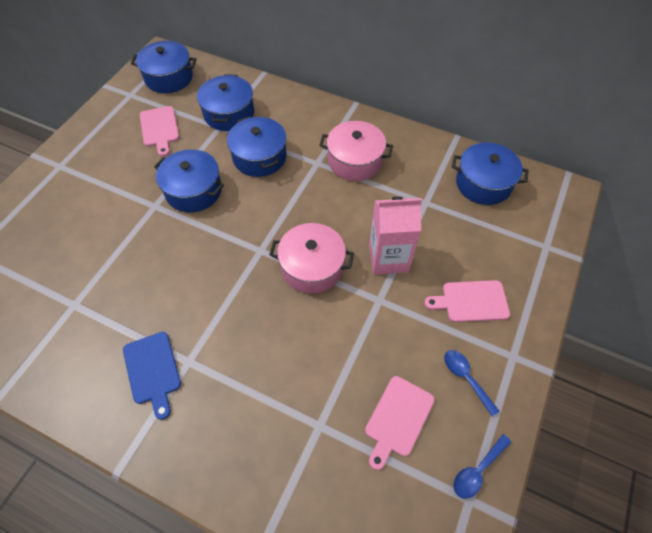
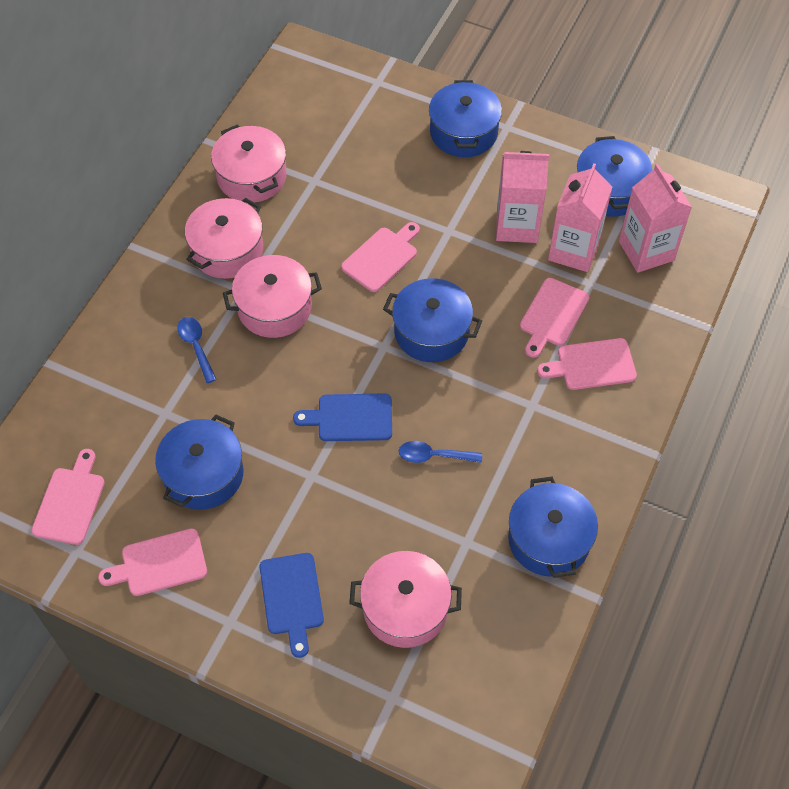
blue cutting board: 1 -> 2
pink carton: 1 -> 3
pink cutting board: 3 -> 5
pink pot: 2 -> 4

